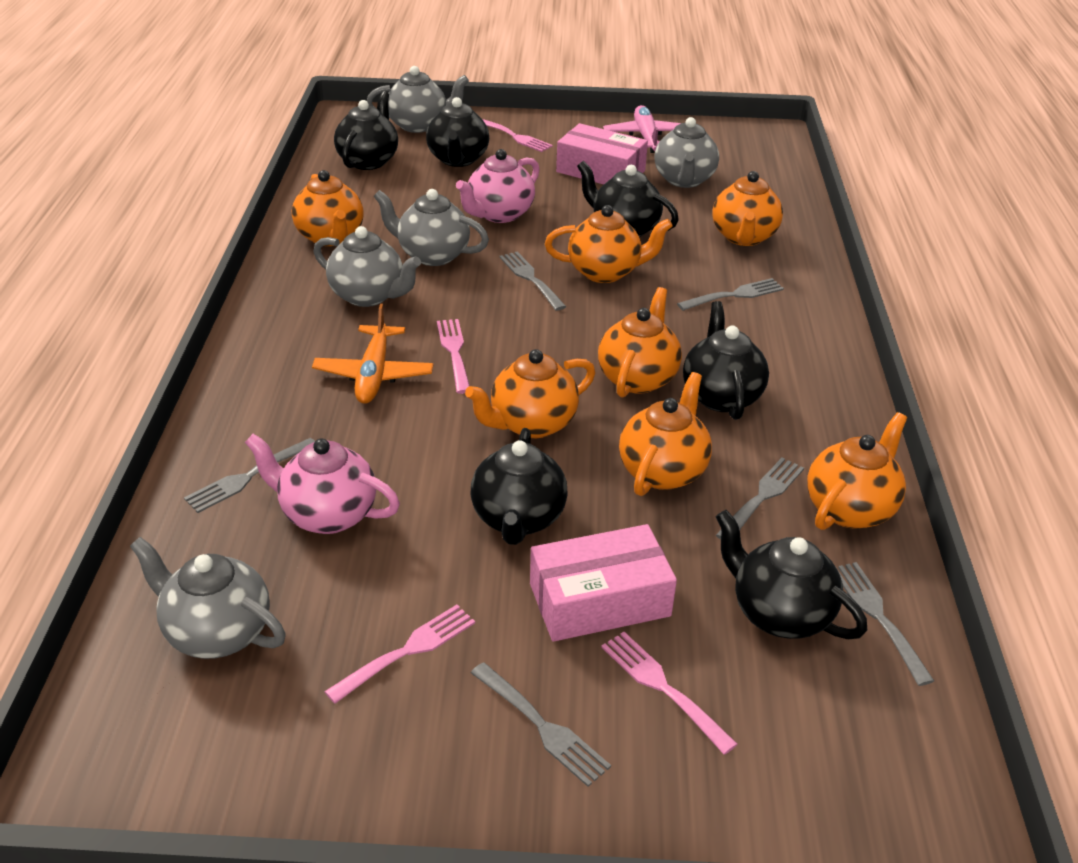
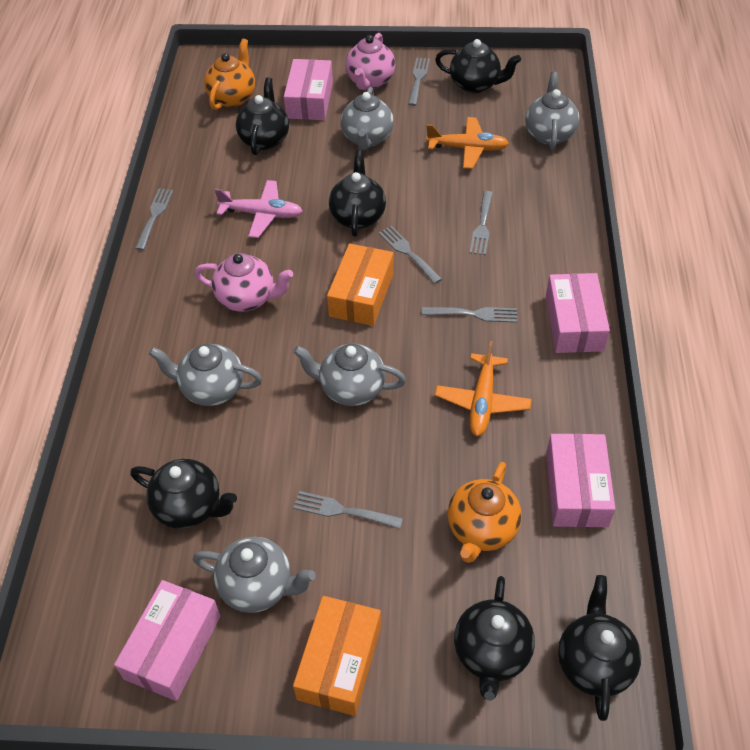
orange box: 0 -> 2
orange plane: 1 -> 2
orange teapot: 7 -> 2
pink box: 2 -> 4
pink fork: 4 -> 0

